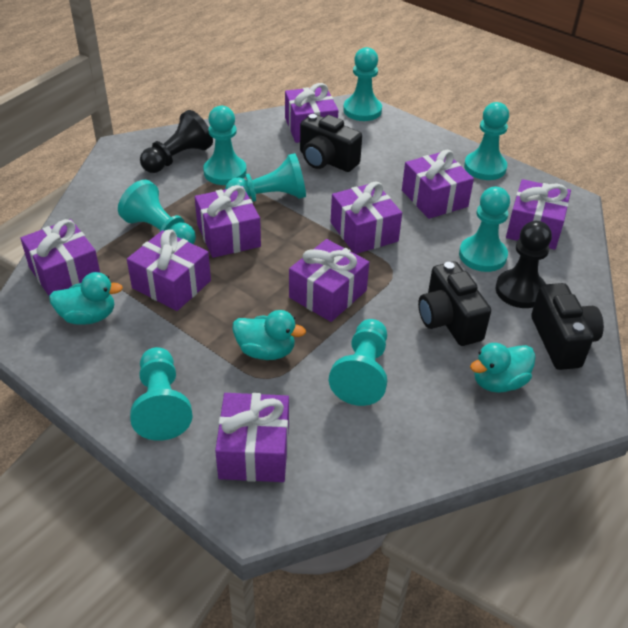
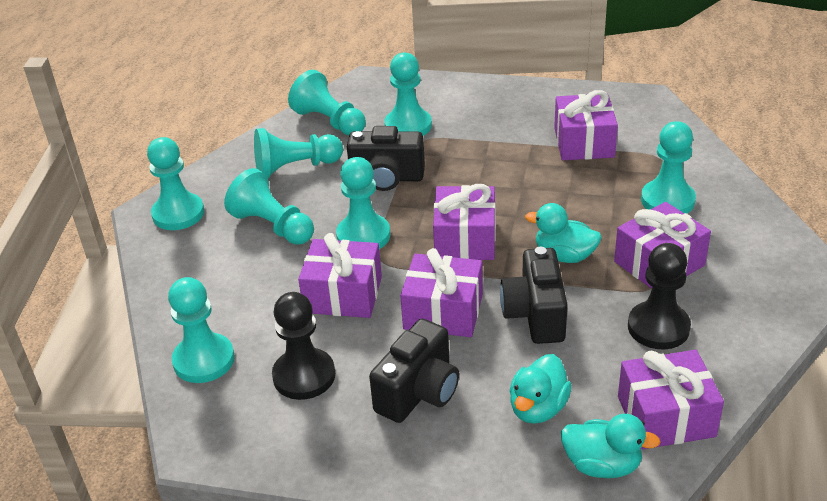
purple gift: 9 -> 6

